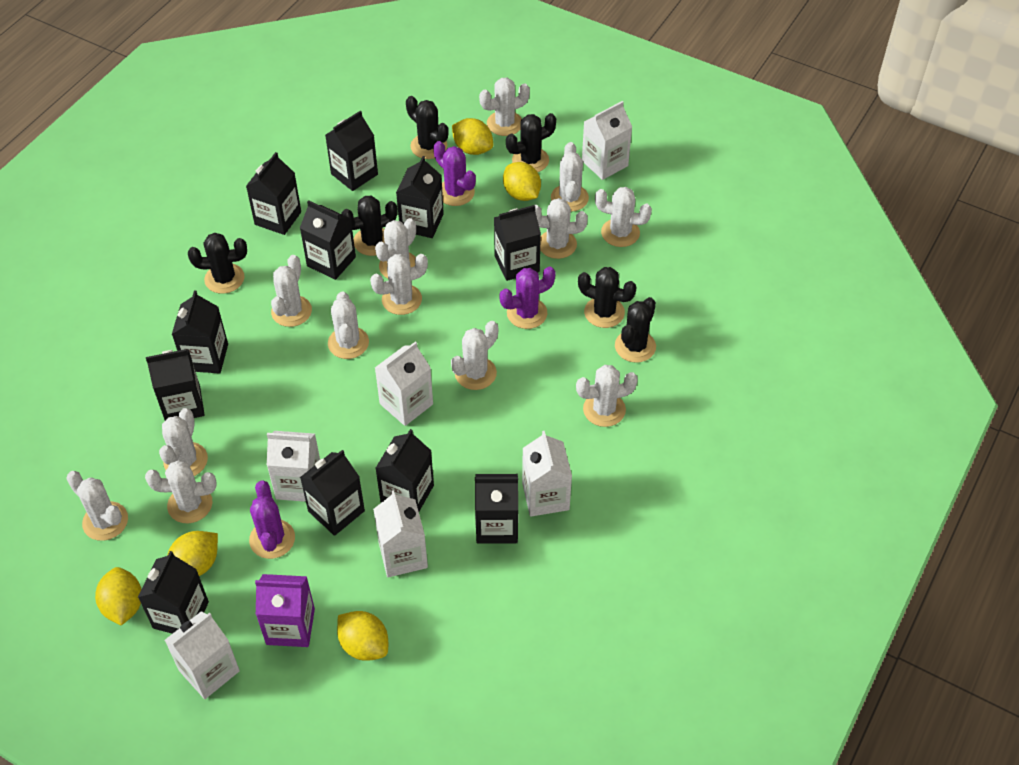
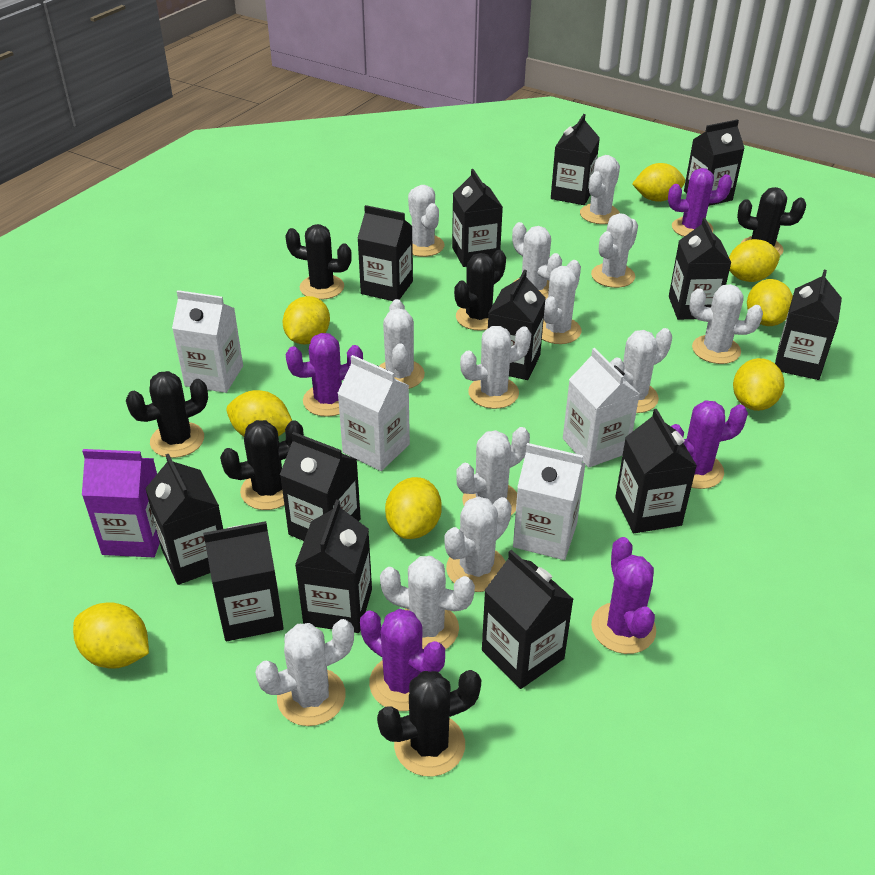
black carton: 11 -> 13
purple cactus: 3 -> 5
white carton: 6 -> 4
yellow lemon: 5 -> 8

